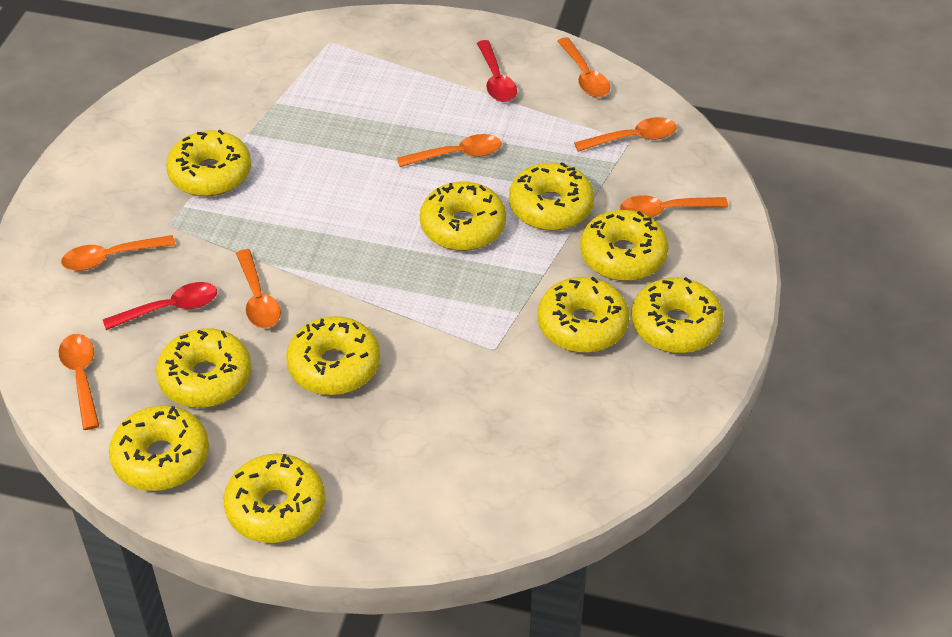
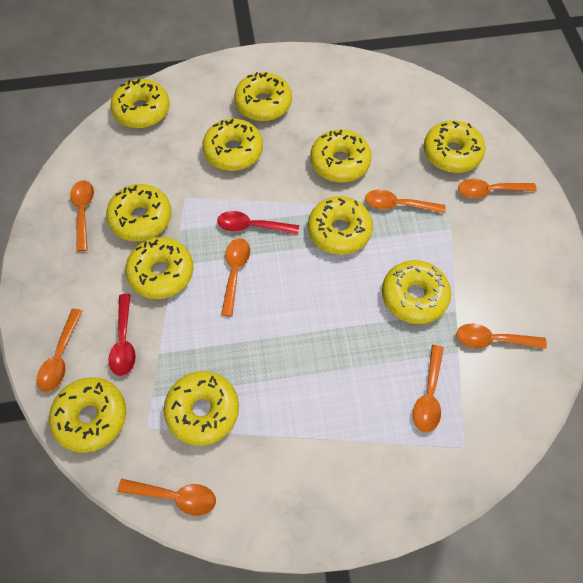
orange spoon: 7 -> 8
yellow donut: 10 -> 11

